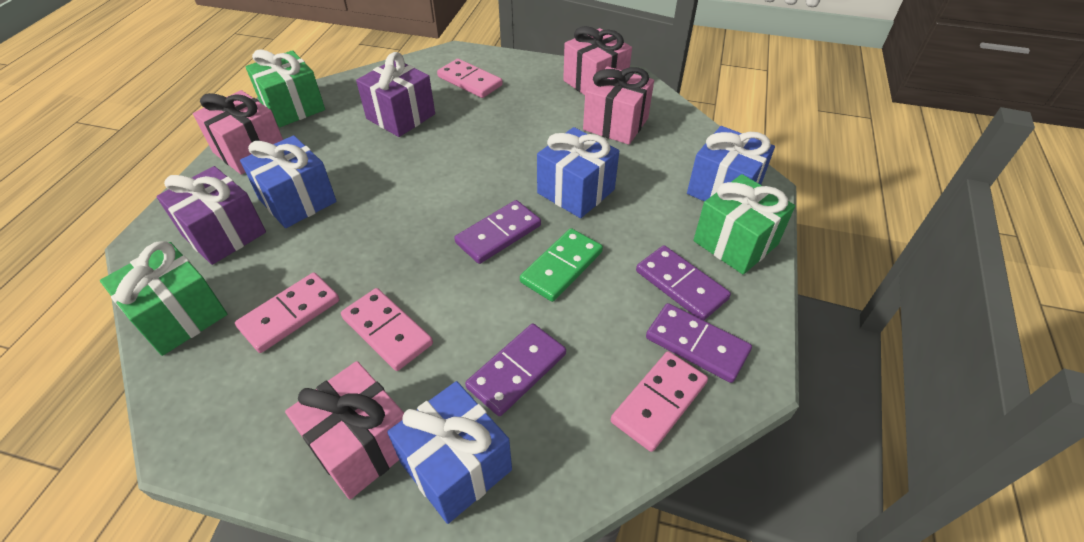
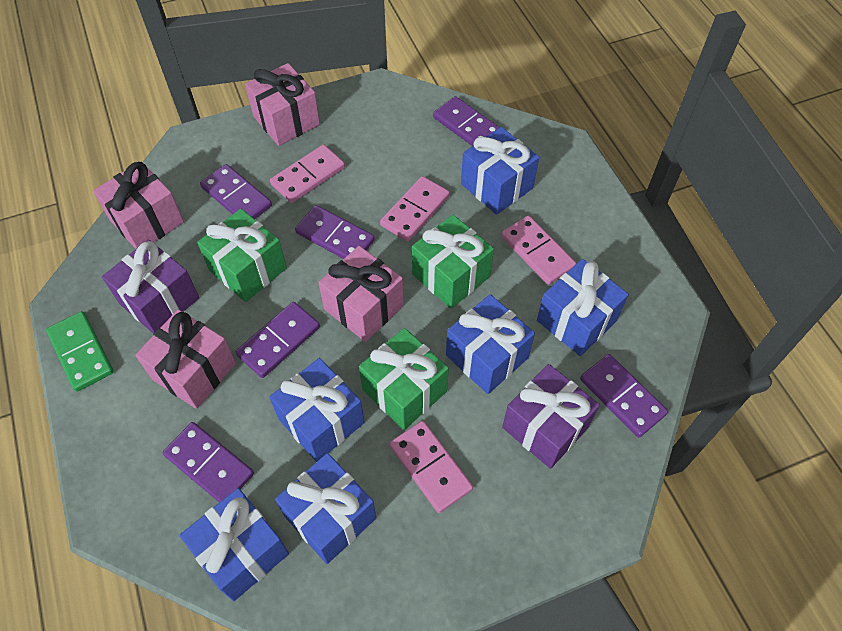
blue gift: 4 -> 6
purple domino: 4 -> 6

